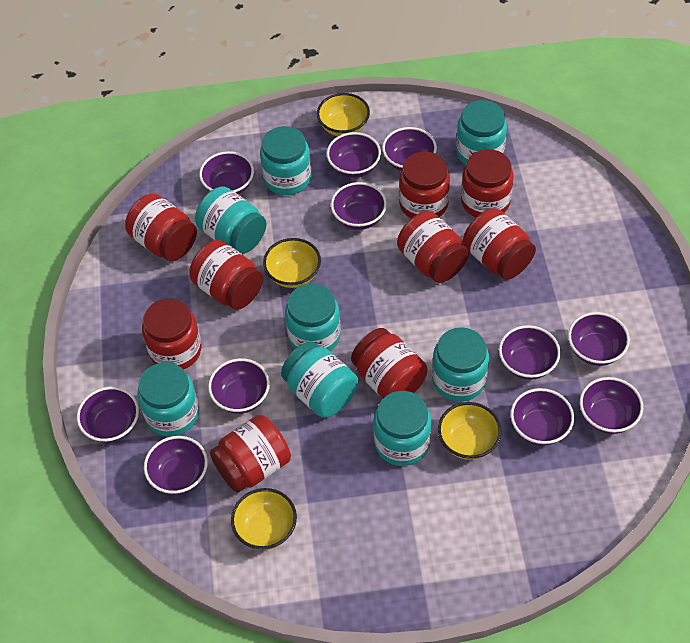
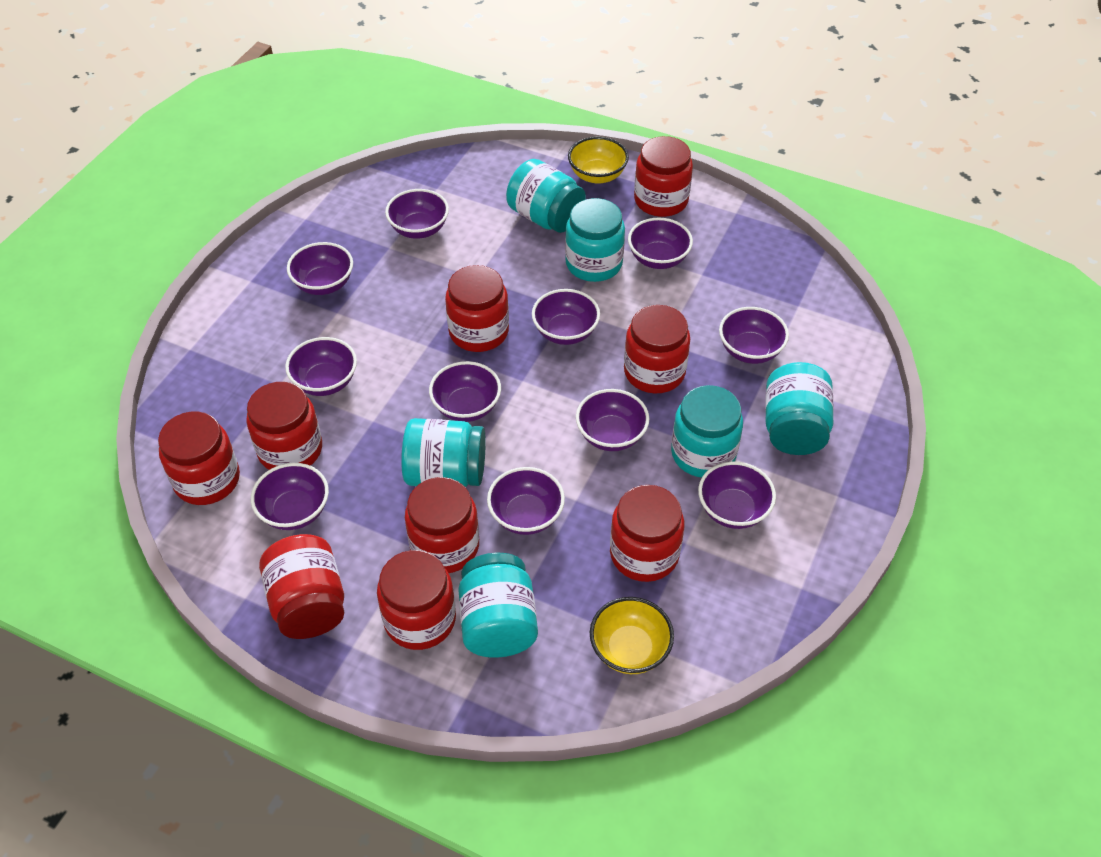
turquoise jar: 8 -> 6
yellow bowl: 4 -> 2

